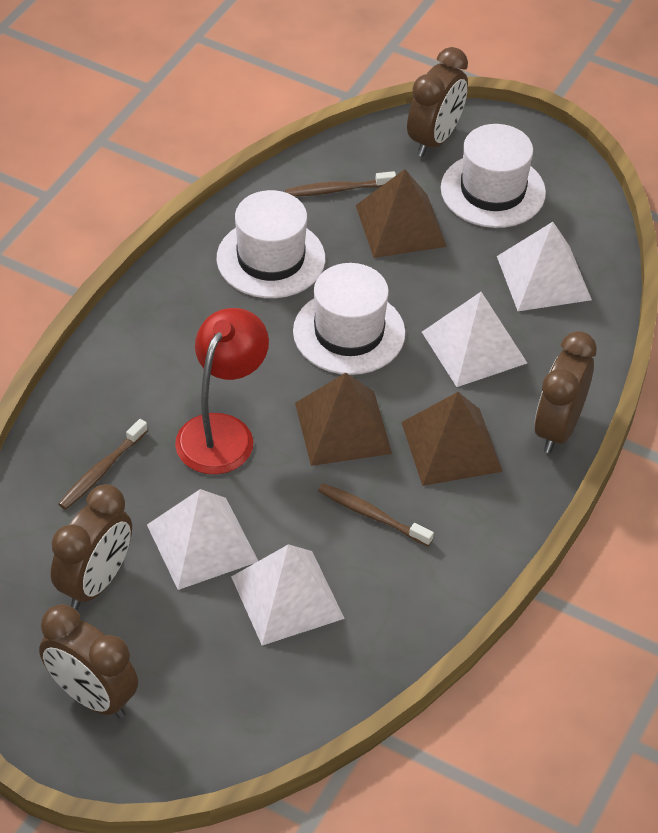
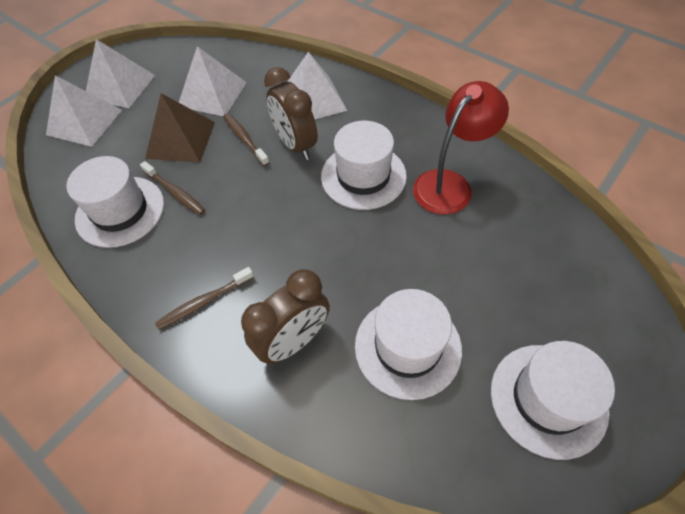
brown clock: 4 -> 2
brown pyramid: 3 -> 1
white hat: 3 -> 4

